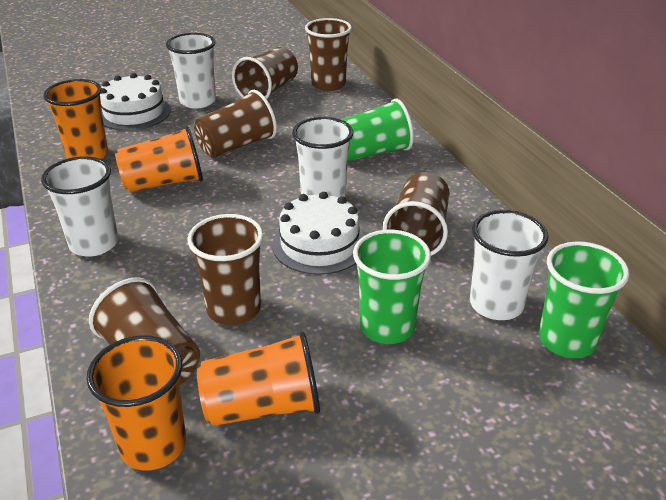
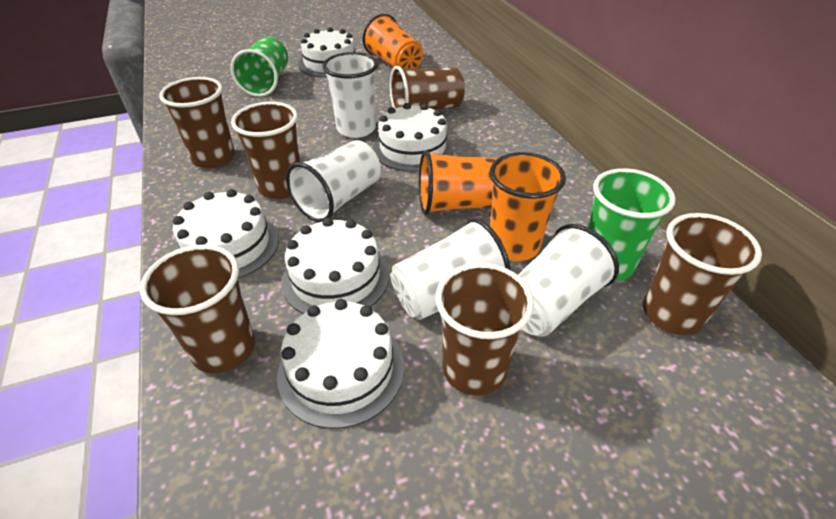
green cup: 3 -> 2
orange cup: 4 -> 3
white cake: 2 -> 5

